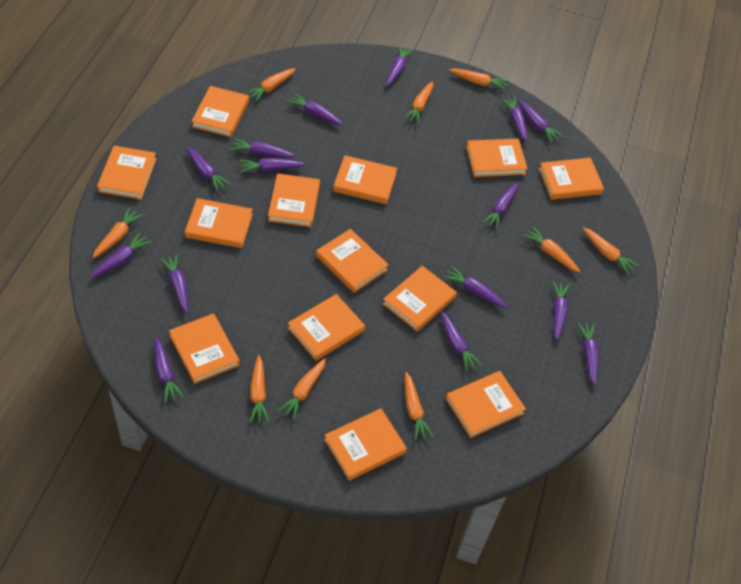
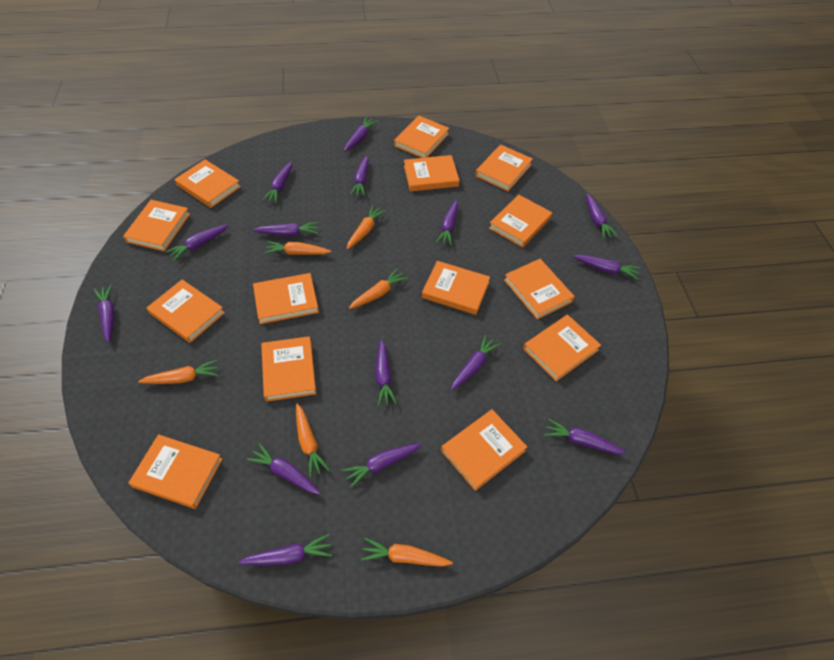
orange book: 13 -> 14
orange carrot: 9 -> 6

